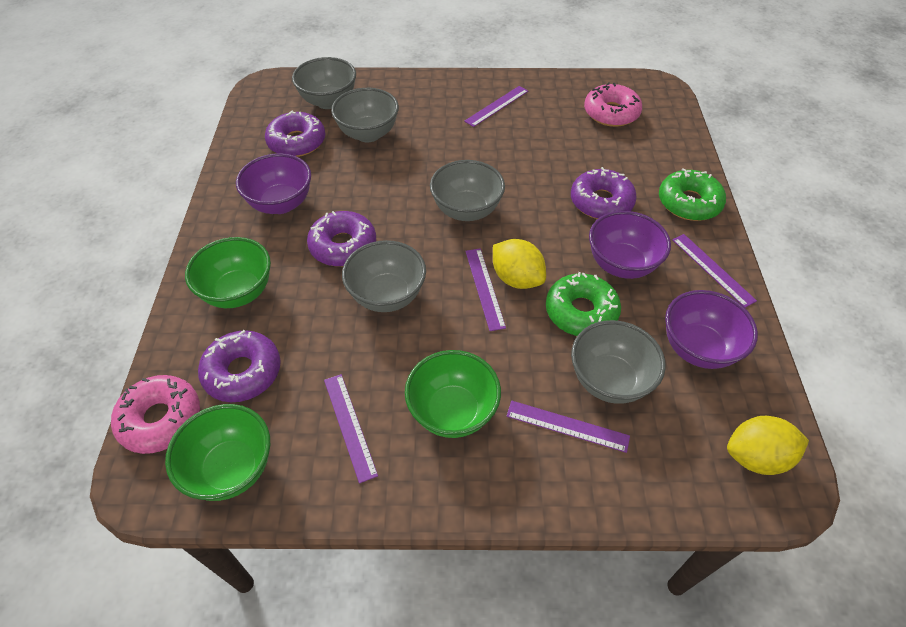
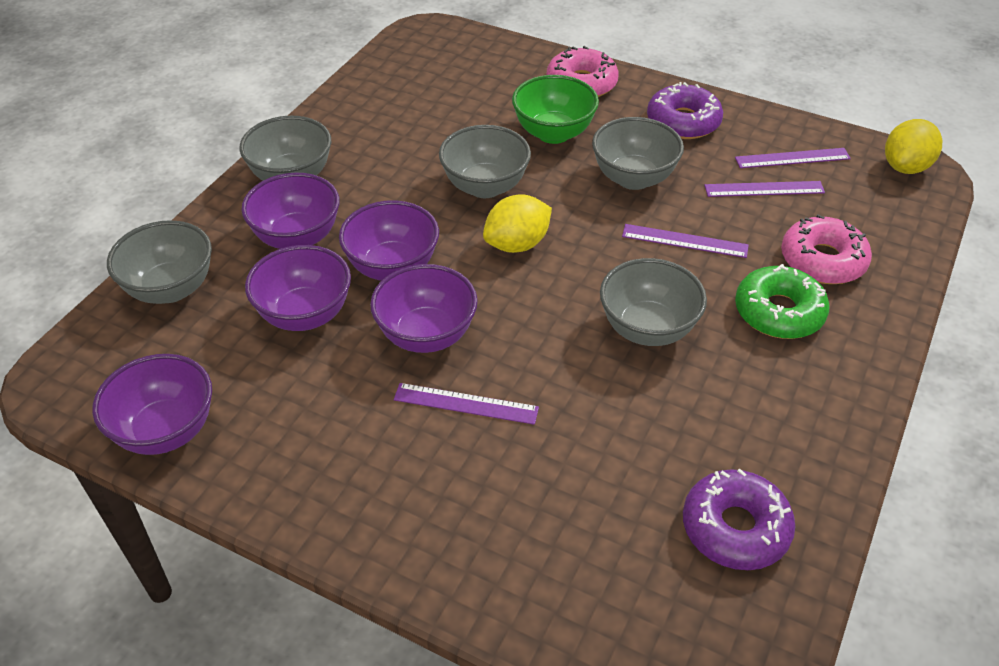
green bowl: 3 -> 1
green donut: 2 -> 1
purple bowl: 3 -> 5
purple donut: 4 -> 2
purple ruler: 5 -> 4

